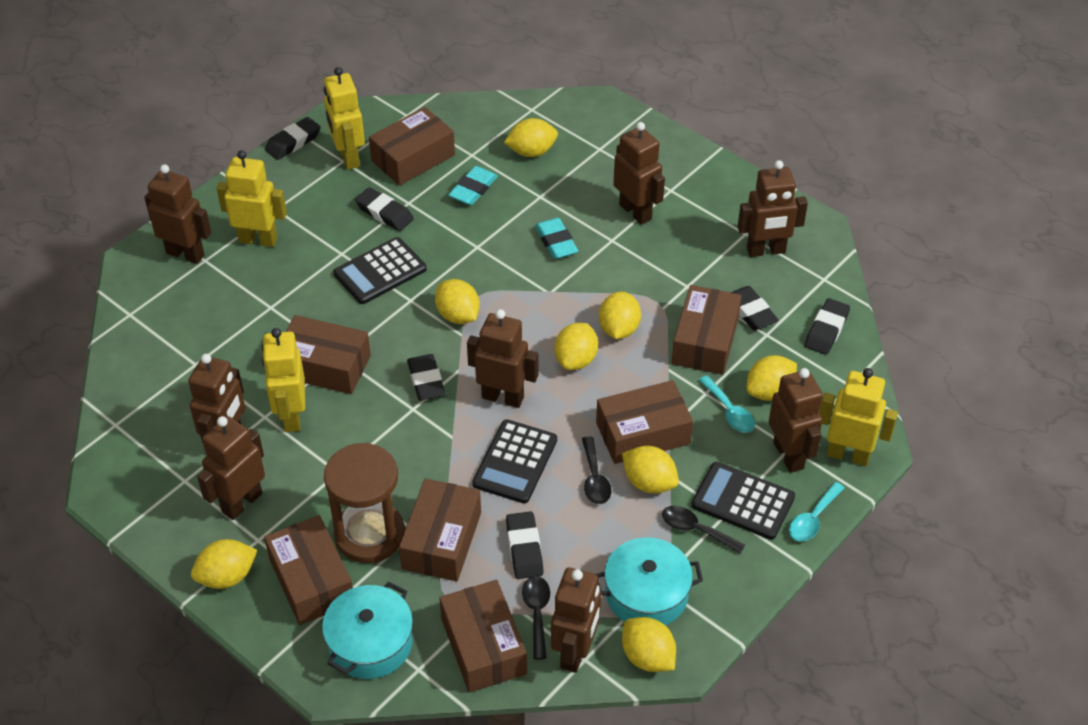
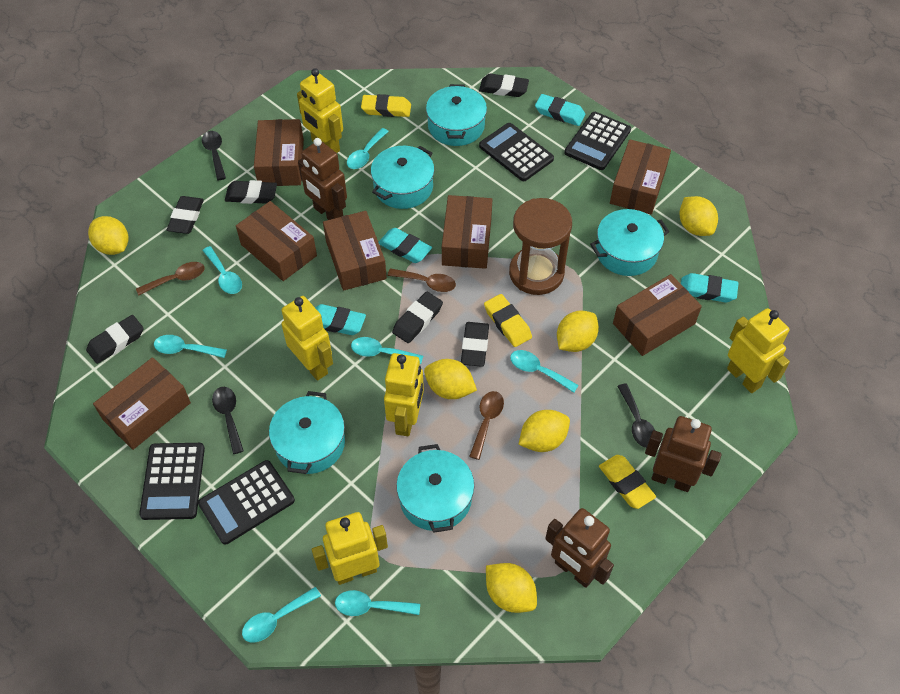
black calculator: 3 -> 4
brown robot: 8 -> 3
brown spoon: 0 -> 3
turquoise eraser: 2 -> 4
turquoise pot: 2 -> 5
turquoise spoon: 2 -> 7
yellow eraser: 0 -> 3
yellow lemon: 8 -> 6
yellow robot: 4 -> 5

